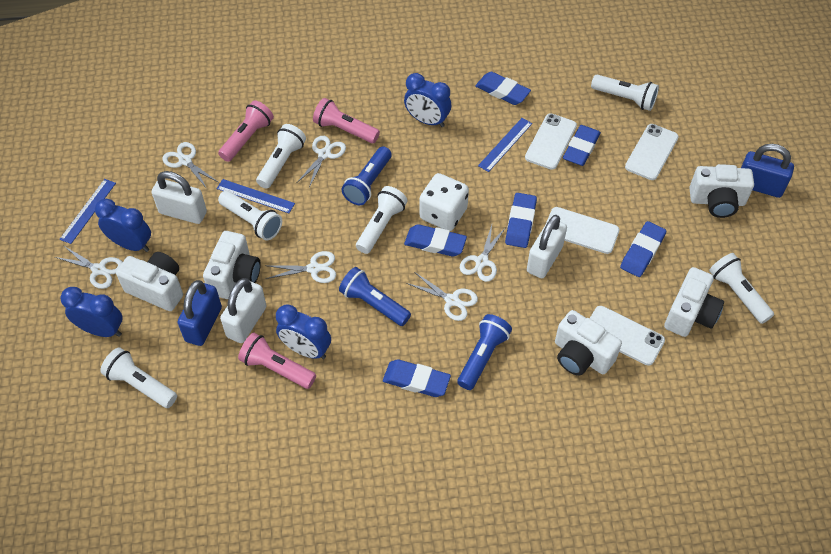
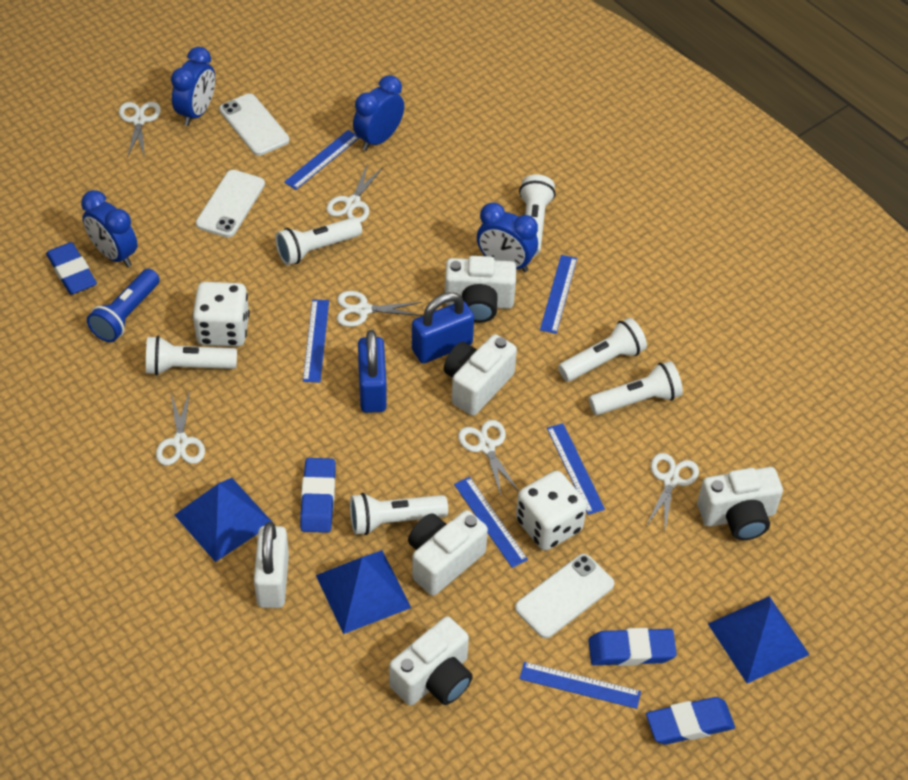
blue eraser: 6 -> 4
blue flashlight: 3 -> 1
blue pyramid: 0 -> 3
blue ruler: 3 -> 6
pink flashlight: 3 -> 0
white dice: 1 -> 2
white padlock: 3 -> 1
white phone: 4 -> 3

